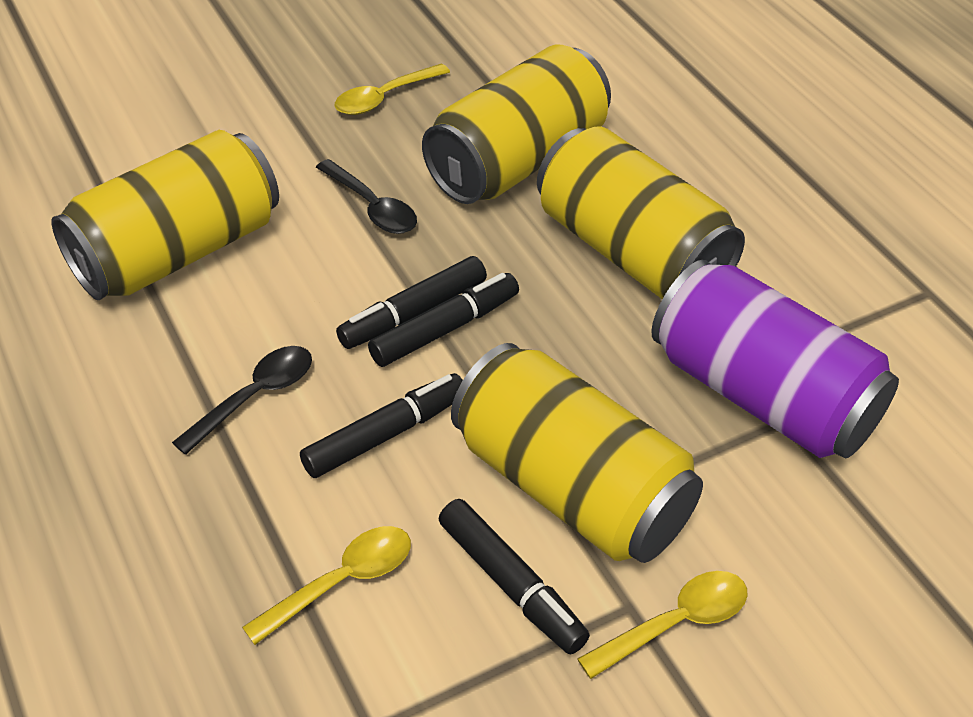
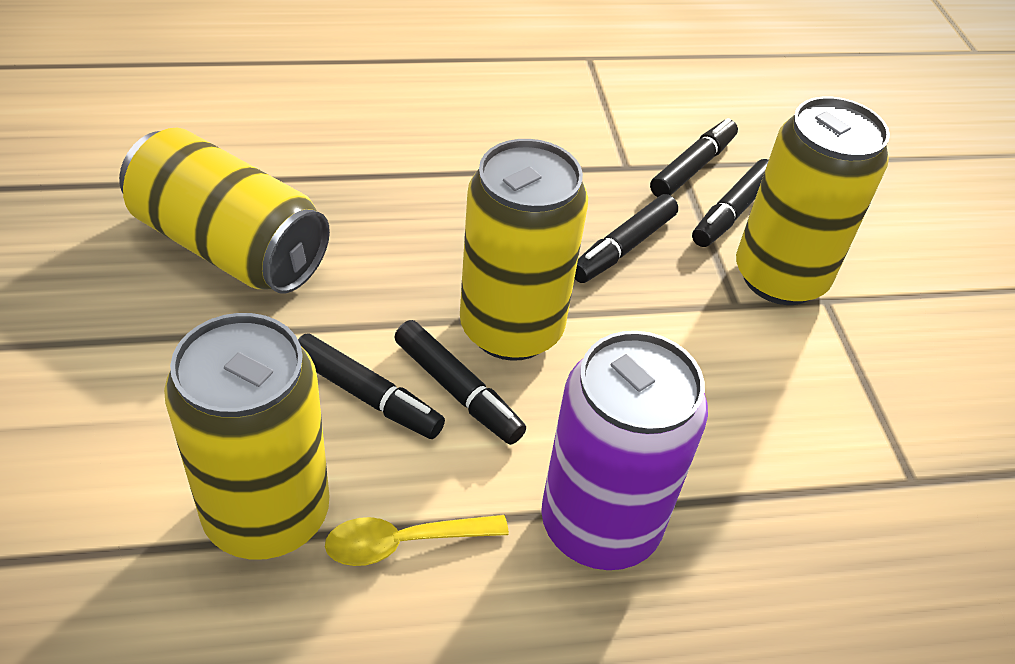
black marker: 4 -> 5
black spoon: 2 -> 0
yellow spoon: 3 -> 1

